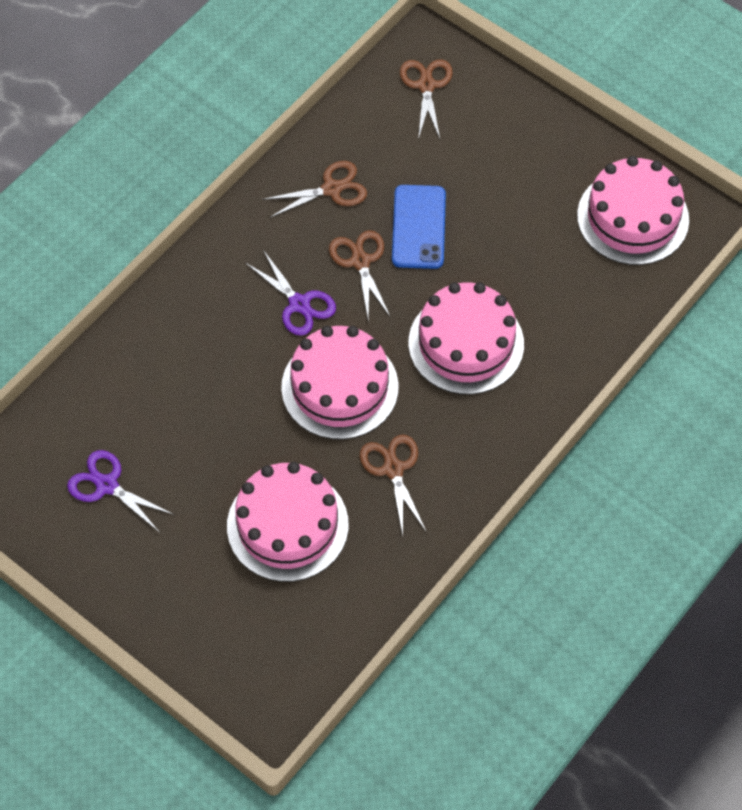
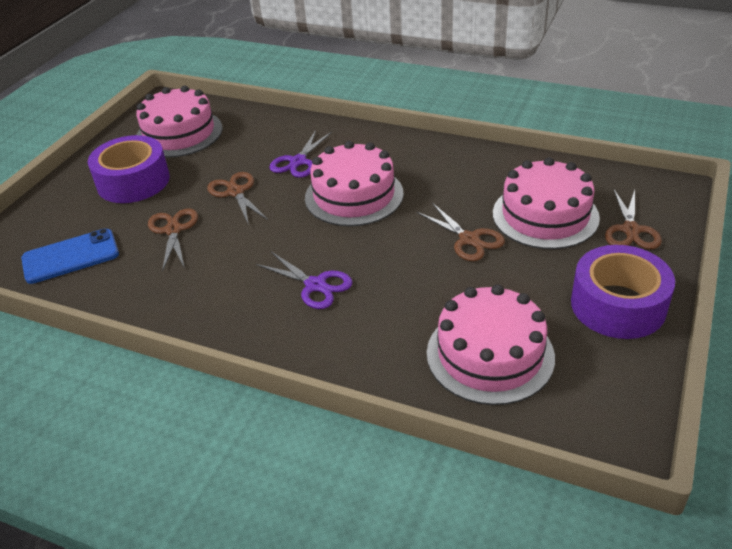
purple tape: 0 -> 2

